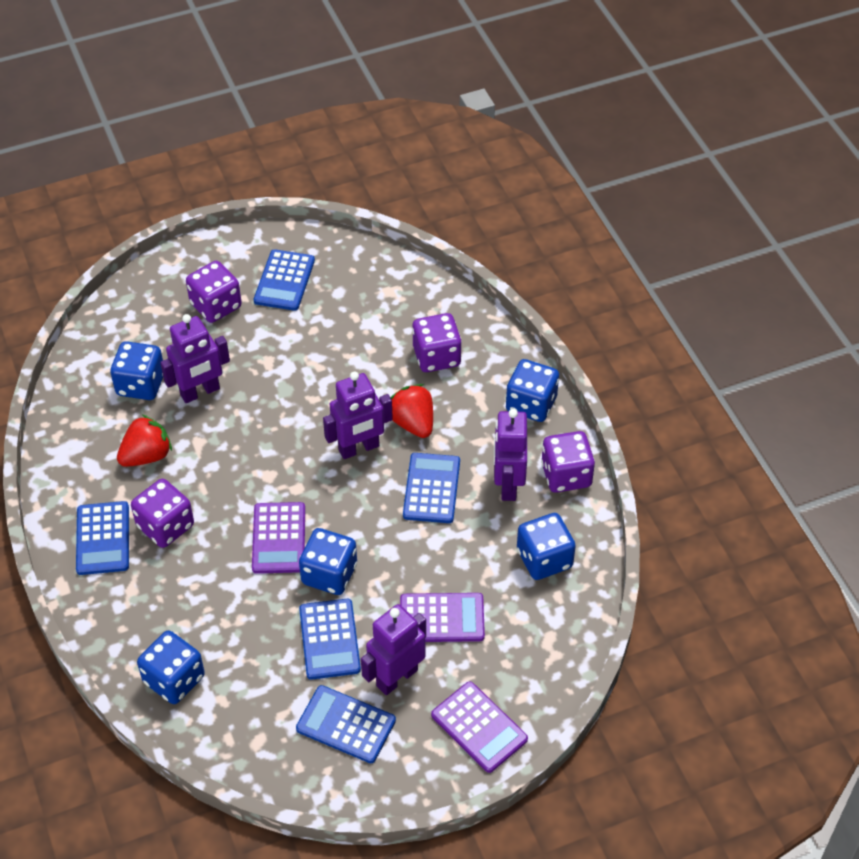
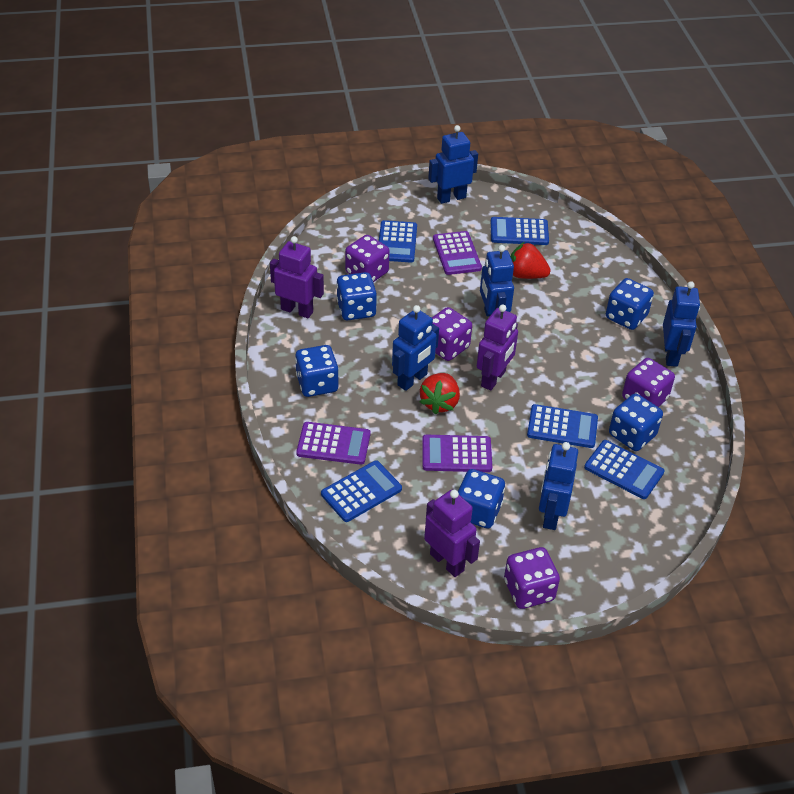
blue robot: 0 -> 5
purple robot: 4 -> 3

